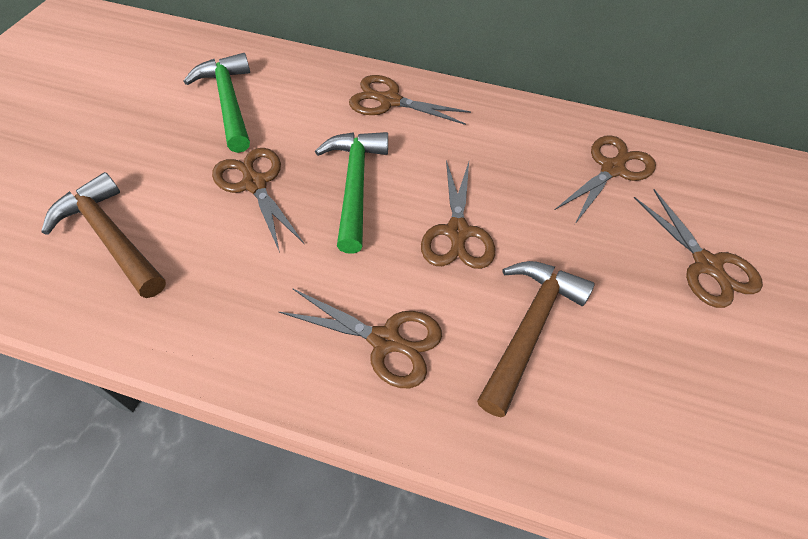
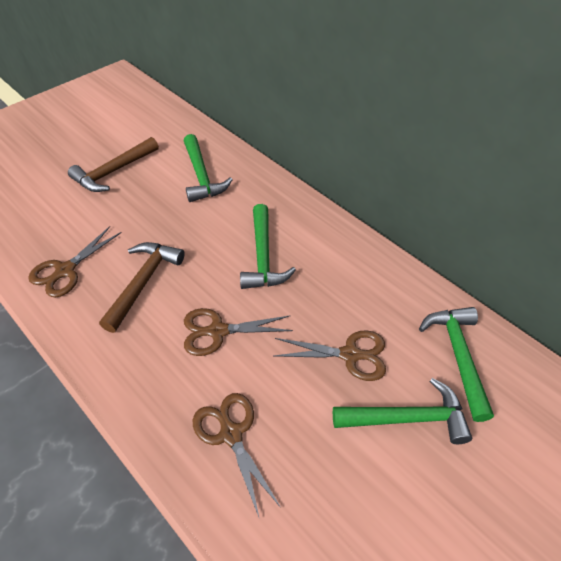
brown scissors: 6 -> 4
green hammer: 2 -> 4

